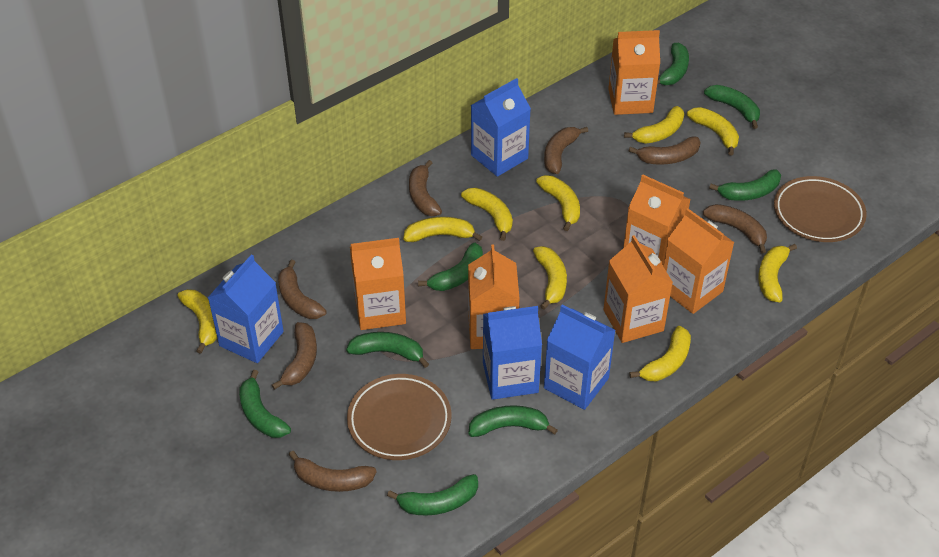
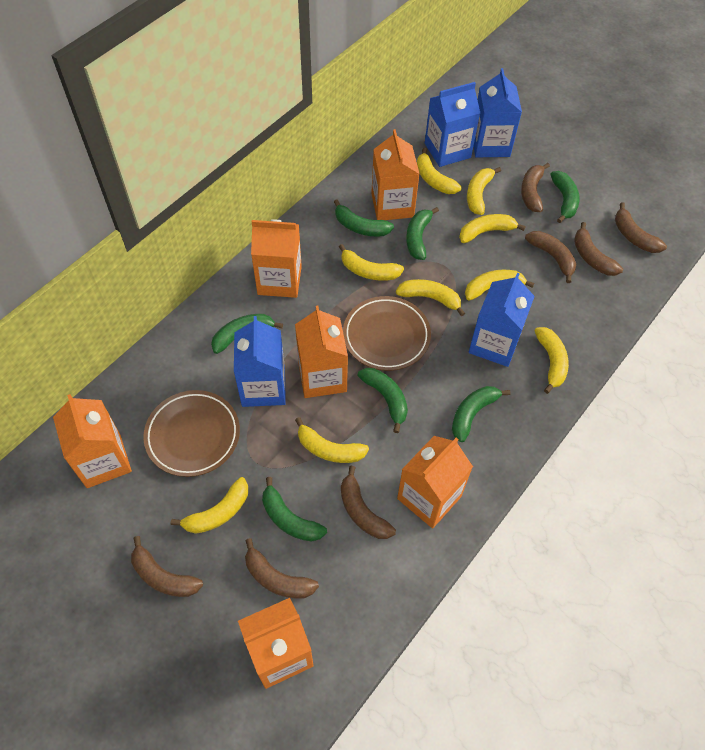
green banana: 8 -> 7

